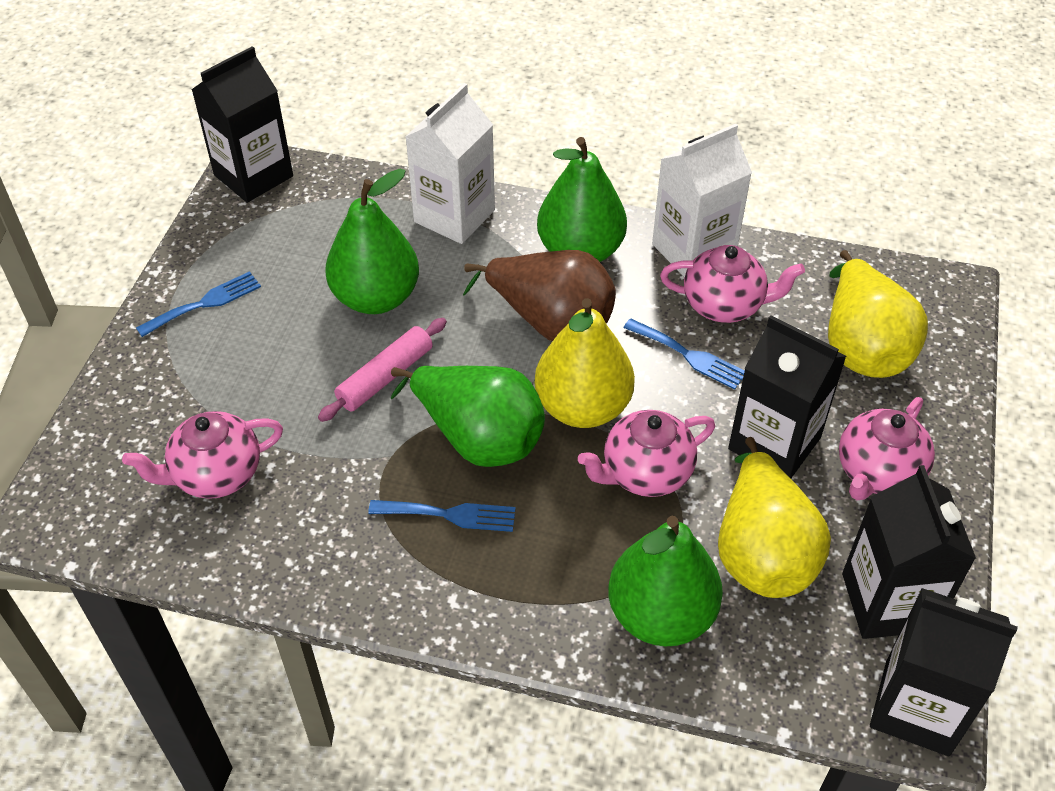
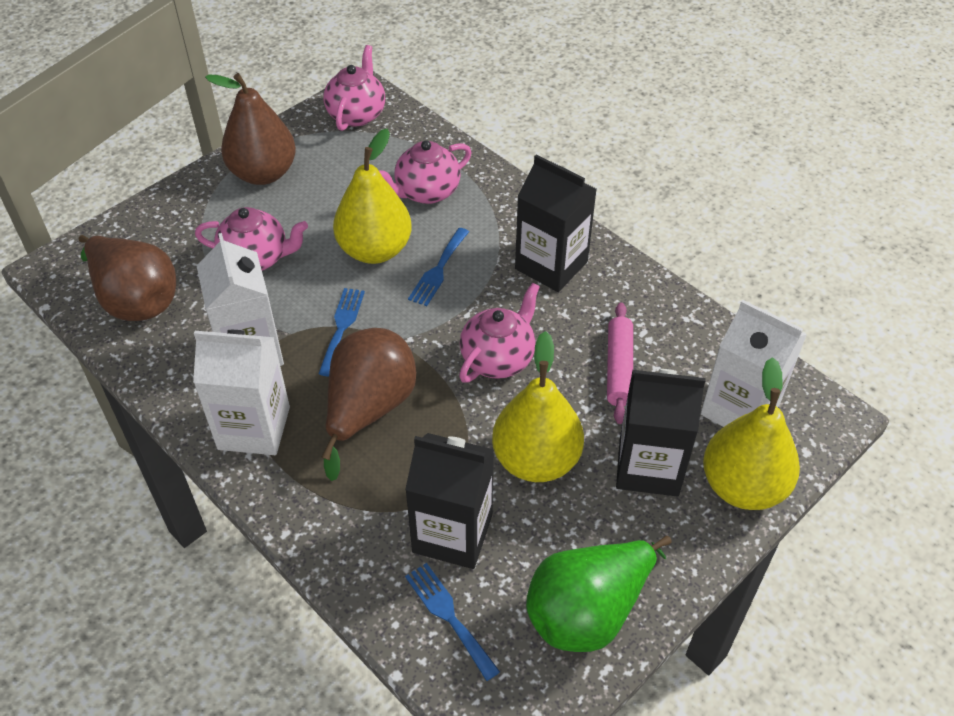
black carton: 4 -> 3
brown pear: 1 -> 3
green pear: 4 -> 1
white carton: 2 -> 3

